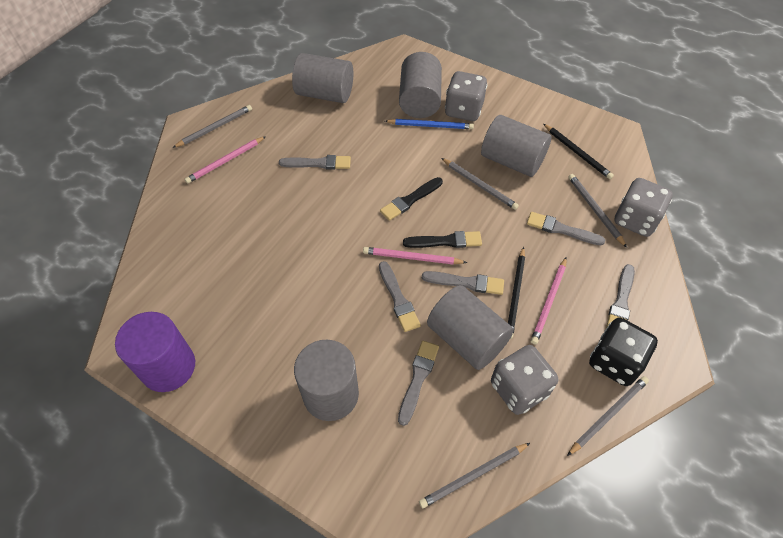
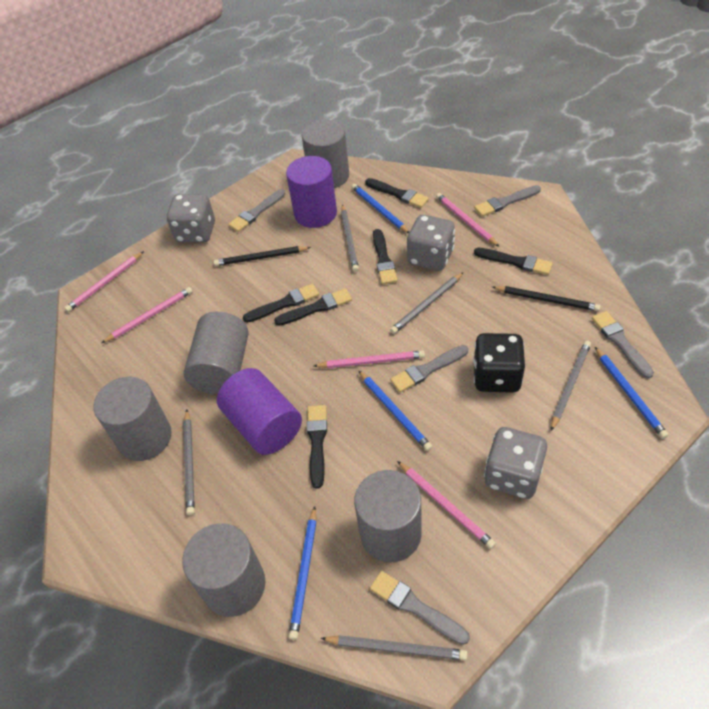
black brush: 2 -> 6
blue pencil: 1 -> 4
grey brush: 6 -> 5
pink pencil: 3 -> 5
purple cylinder: 1 -> 2

